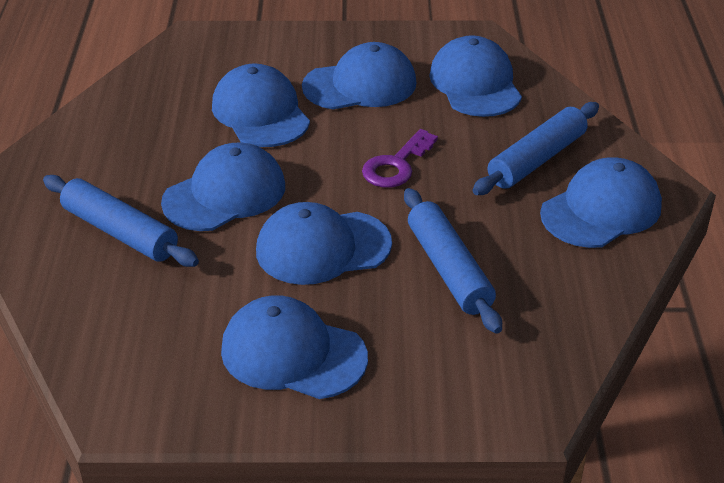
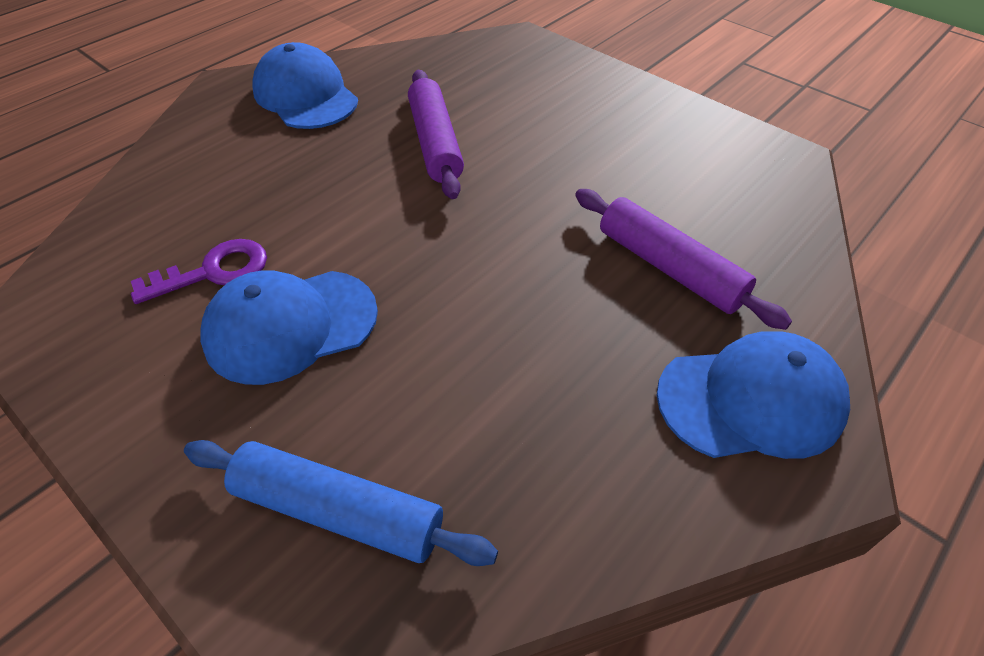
blue cap: 7 -> 3
blue rolling pin: 3 -> 1
purple rolling pin: 0 -> 2

